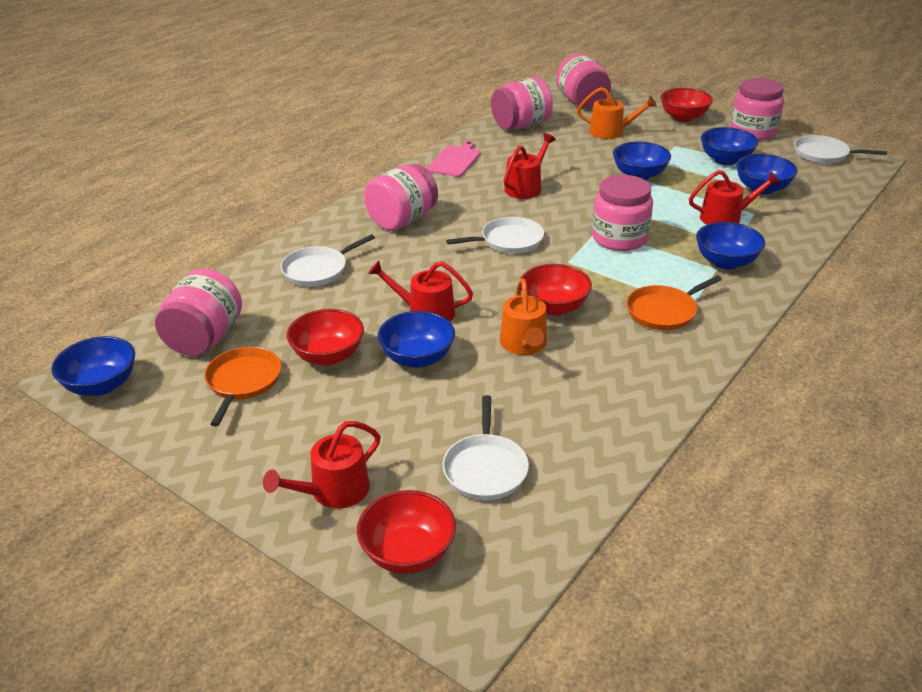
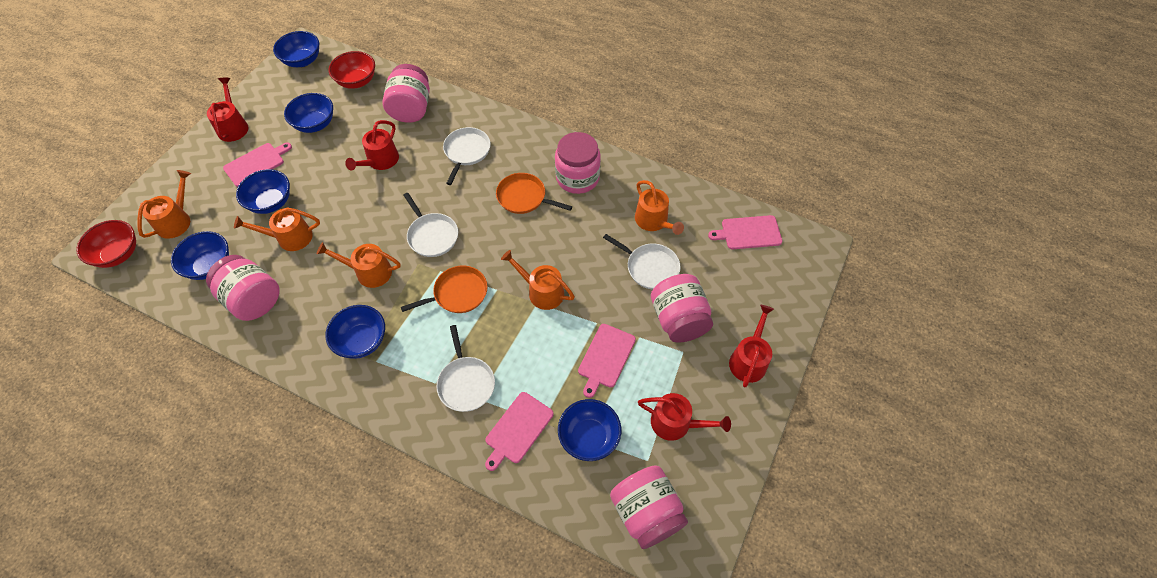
orange watering can: 2 -> 5
pink cutting board: 1 -> 4
pink jar: 6 -> 5
red bowl: 4 -> 2

